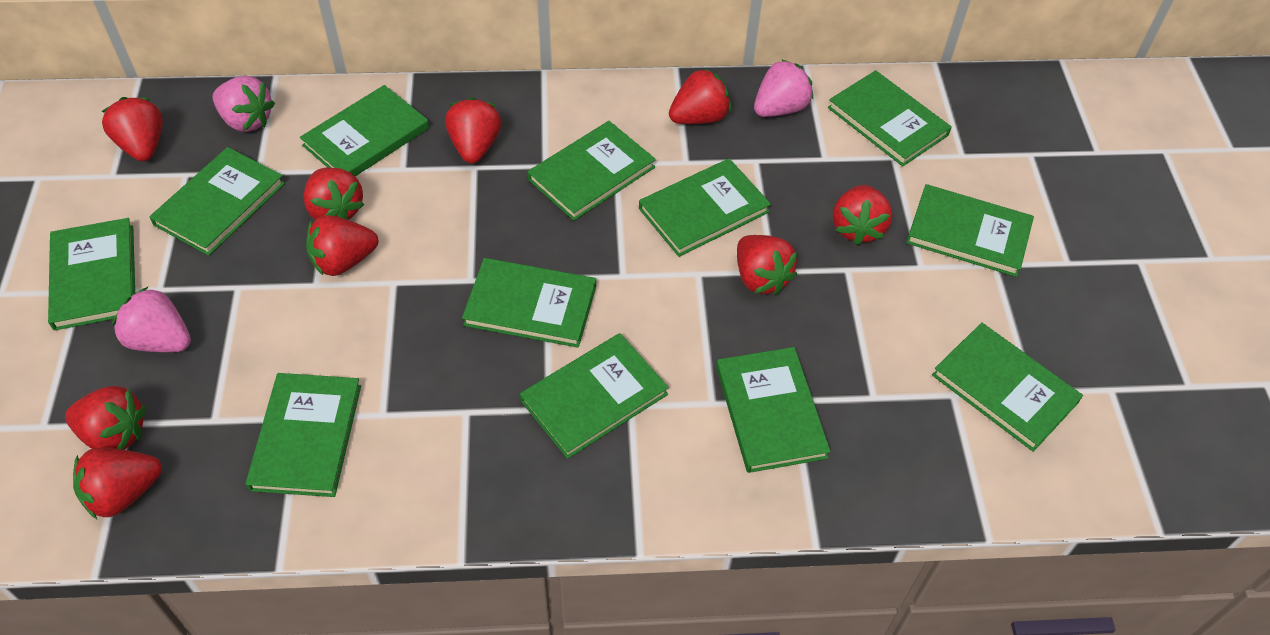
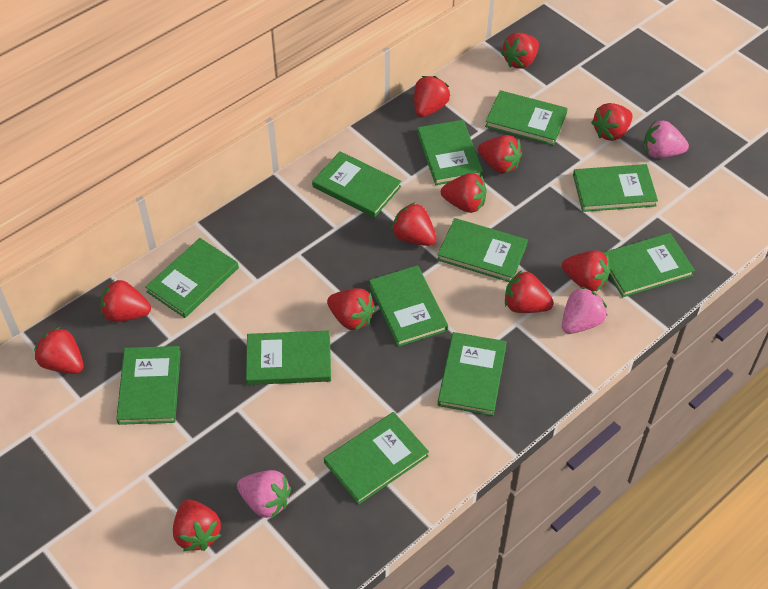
red strawberry: 9 -> 12

